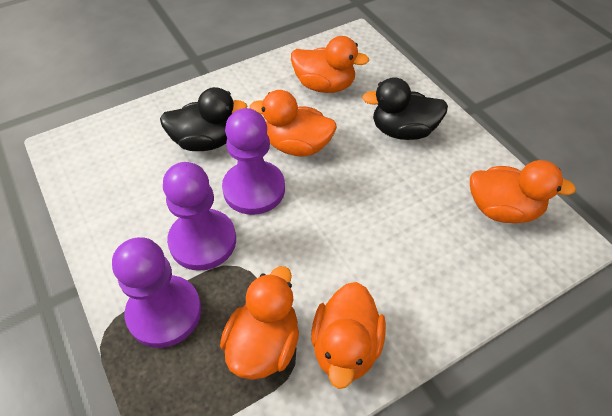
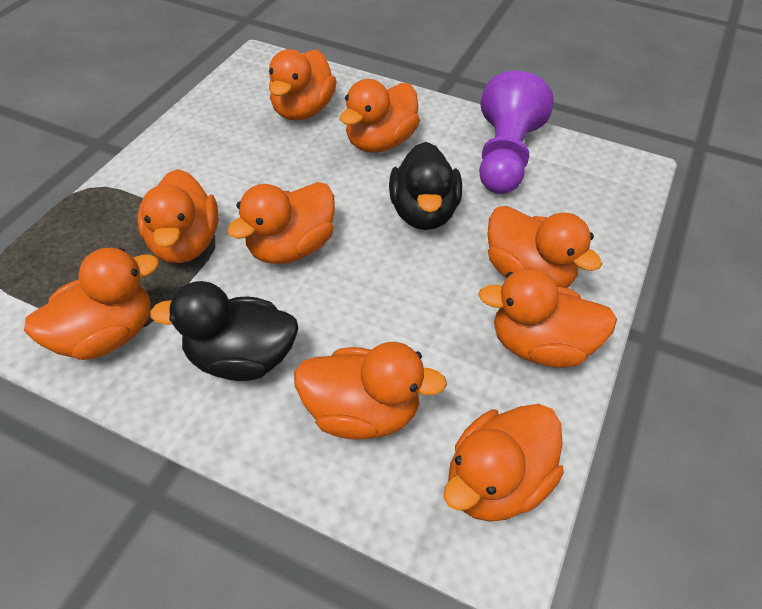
orange duck: 5 -> 9
purple pawn: 3 -> 1

